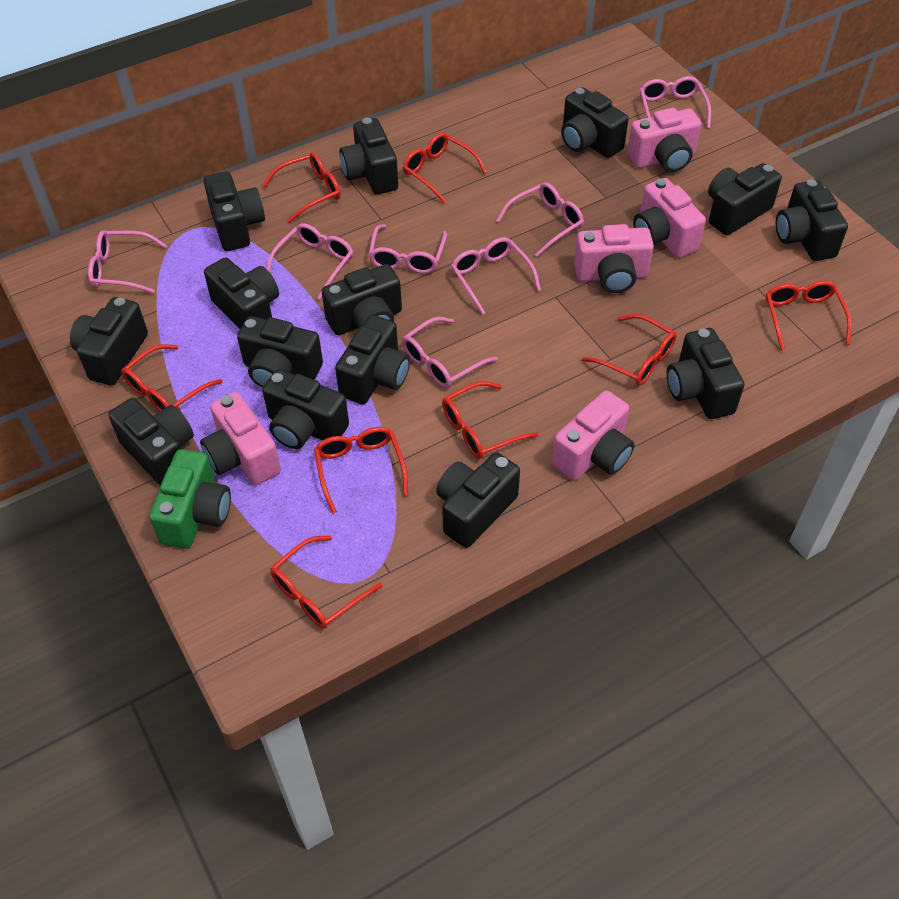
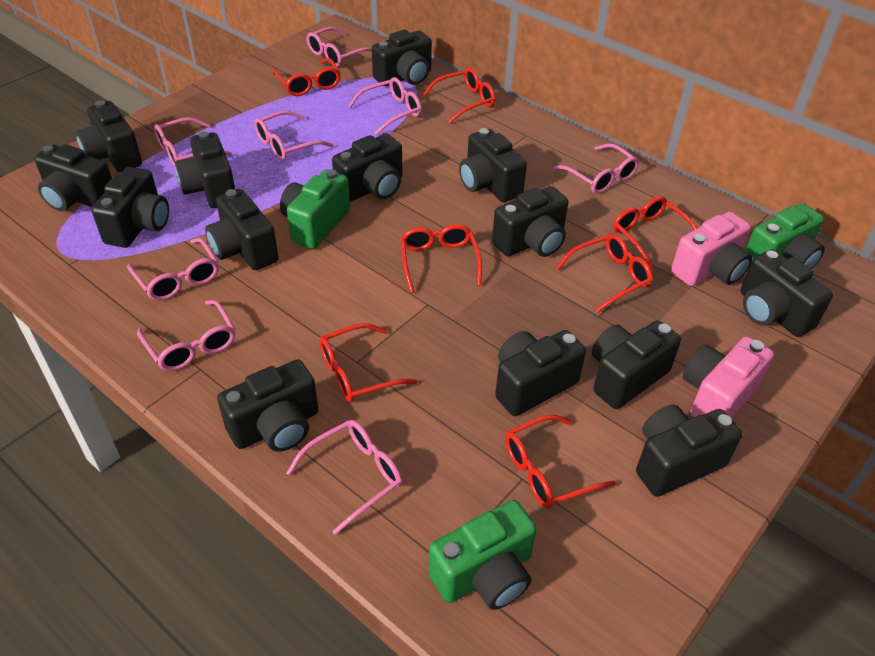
green camera: 1 -> 3
pink camera: 5 -> 2
pink glasses: 7 -> 8
red glasses: 8 -> 7

